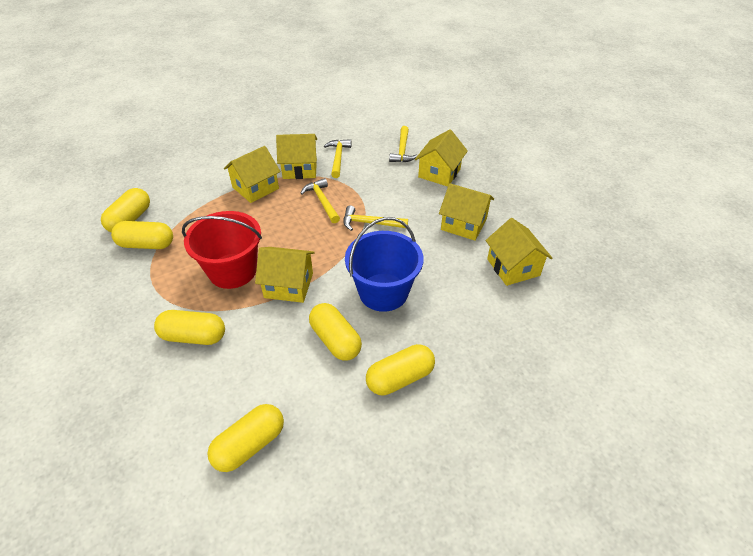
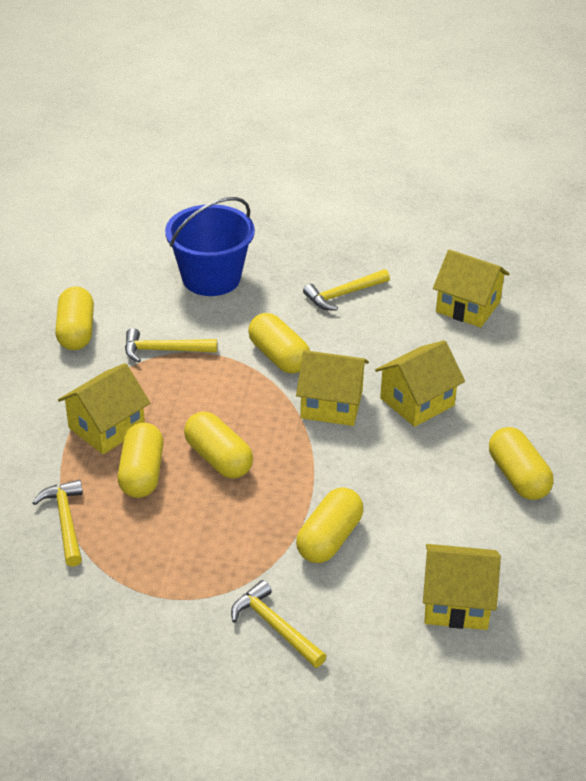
red bucket: 1 -> 0
yellow house: 6 -> 5

